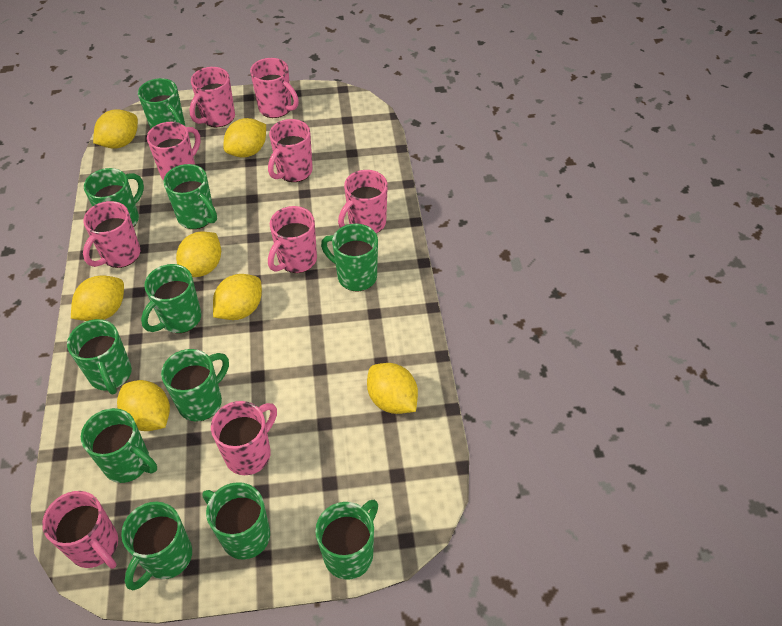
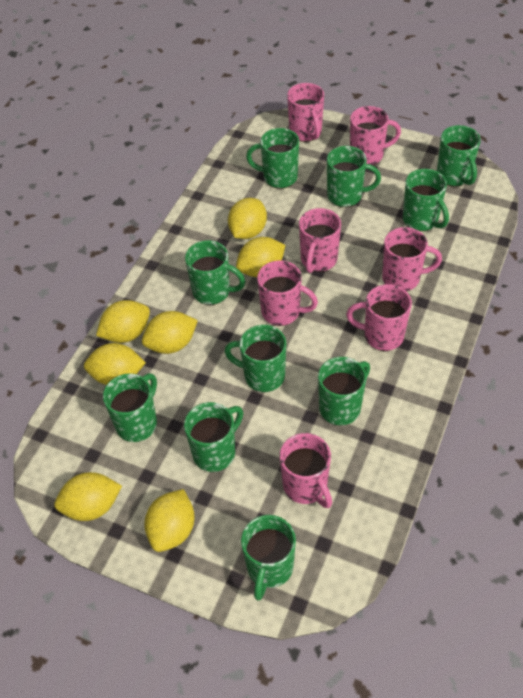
green mug: 11 -> 10
pink mug: 9 -> 7

